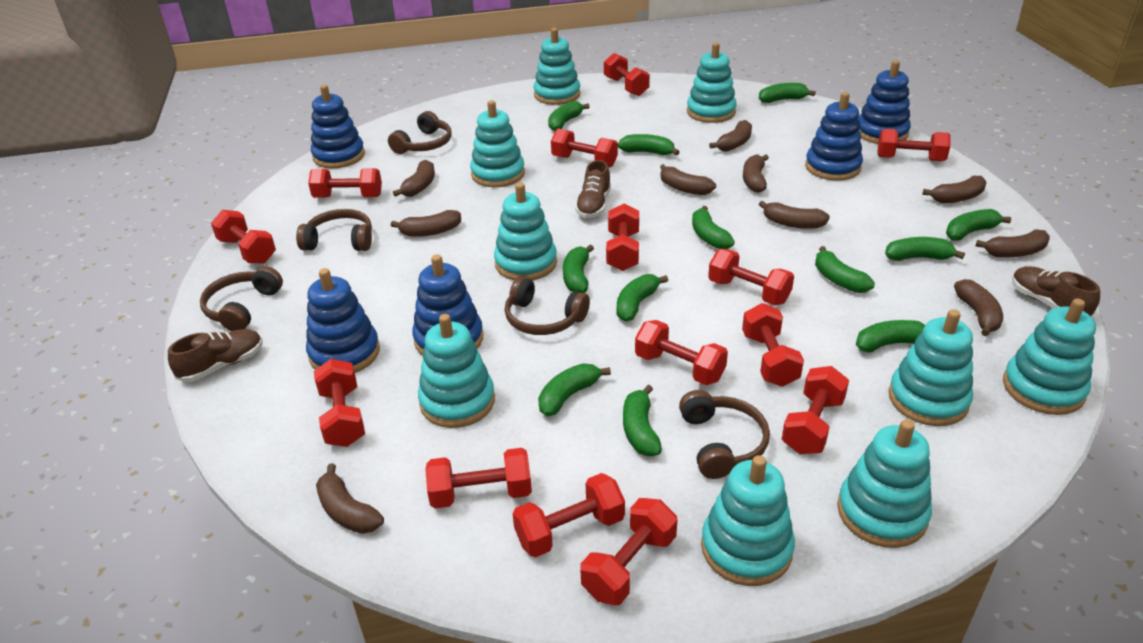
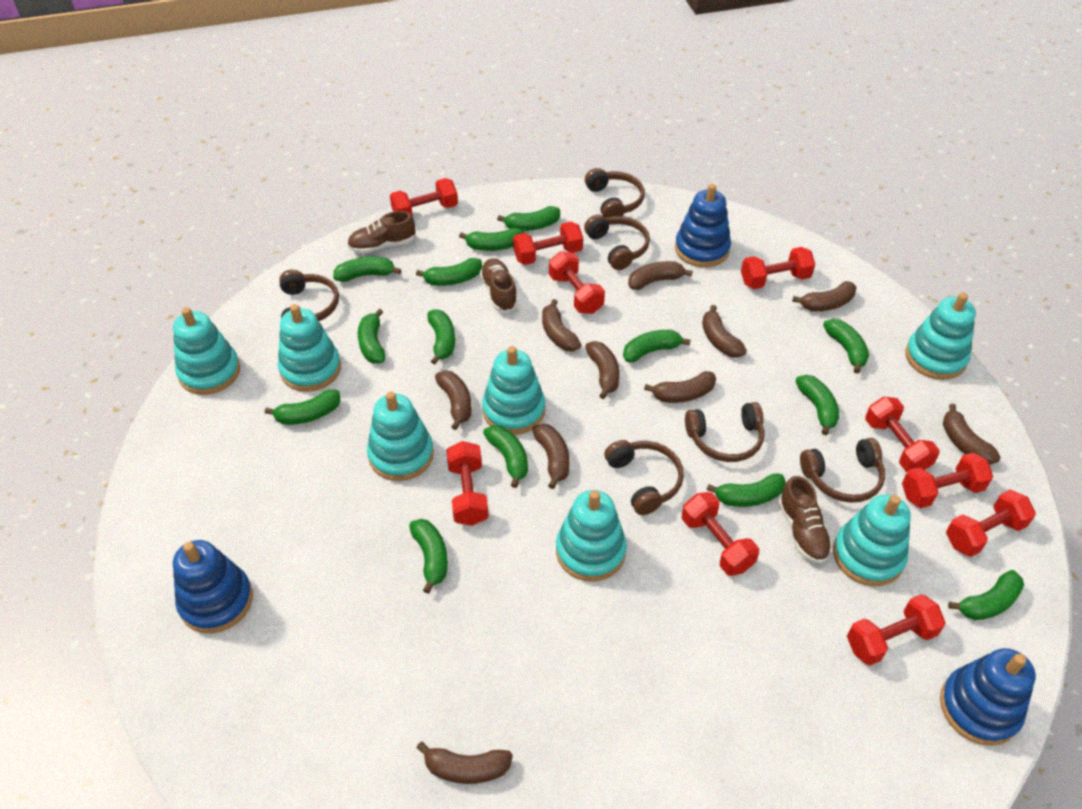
blue stacking toy: 5 -> 3
brown headphones: 5 -> 6
green banana: 12 -> 14
red dumbbell: 14 -> 10
turquoise stacking toy: 9 -> 7

